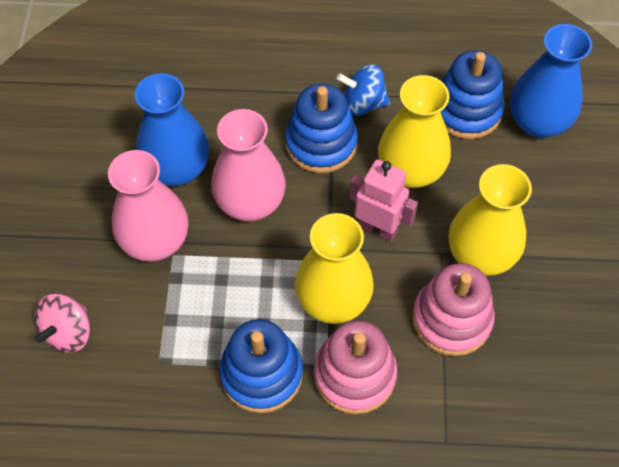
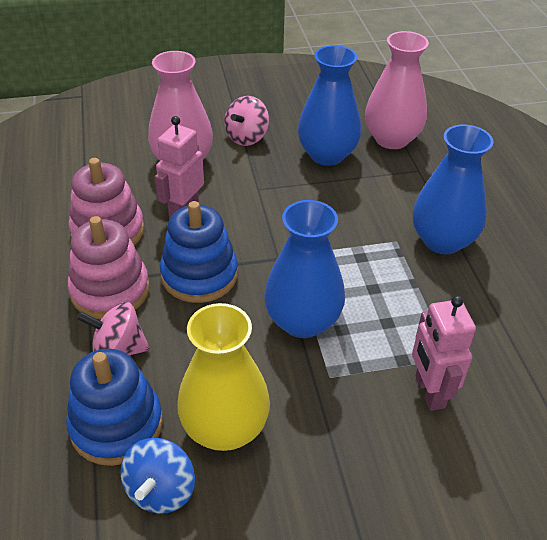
blue stacking toy: 3 -> 2
blue vase: 2 -> 3
pink robot: 1 -> 2
pink spinning top: 1 -> 2
yellow vase: 3 -> 1

